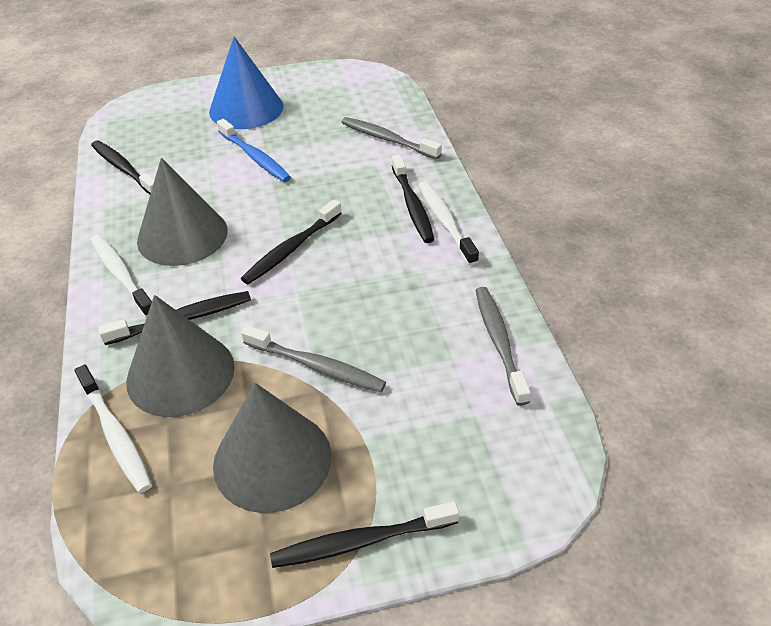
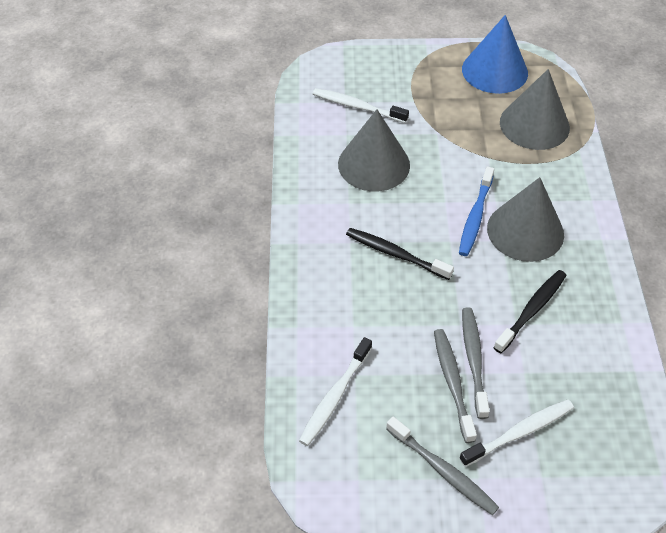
black toothbrush: 5 -> 2

